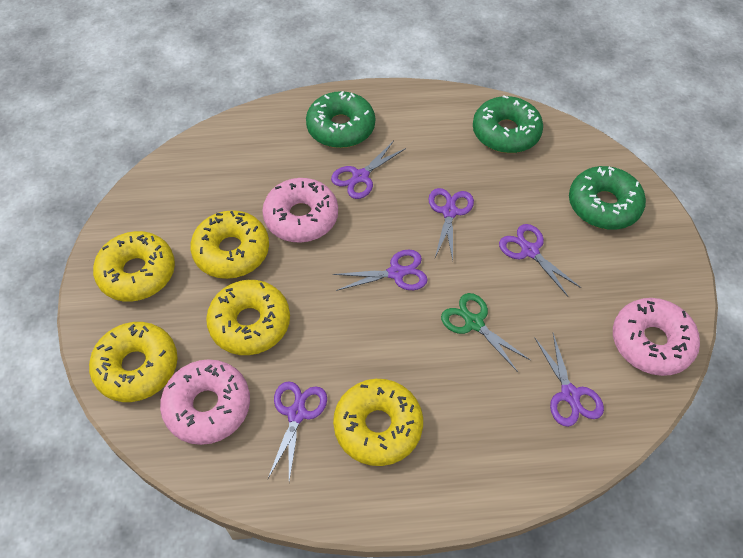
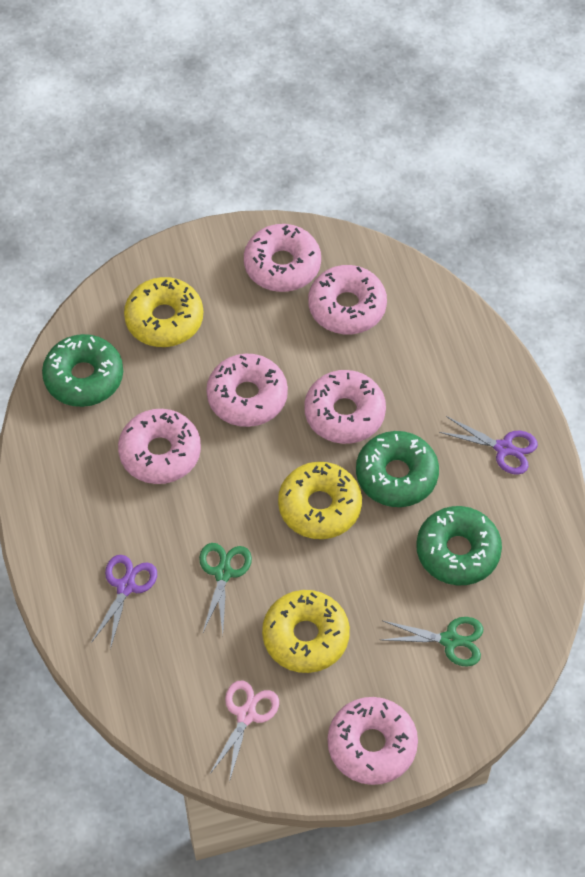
green scissors: 1 -> 2
pink donut: 3 -> 6
pink scissors: 0 -> 1
purple scissors: 6 -> 2
yellow donut: 5 -> 3

